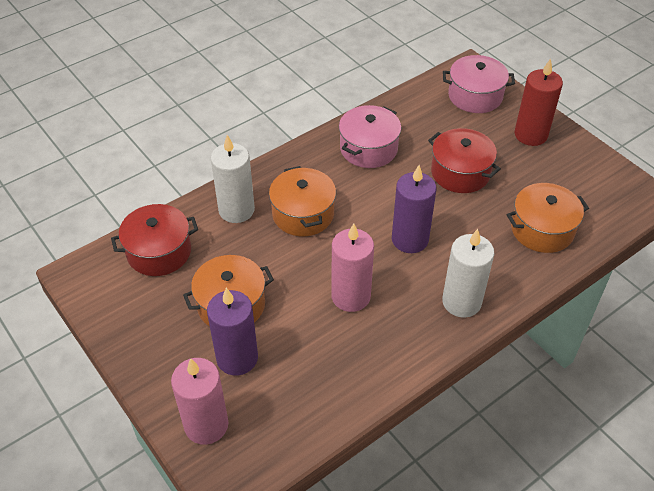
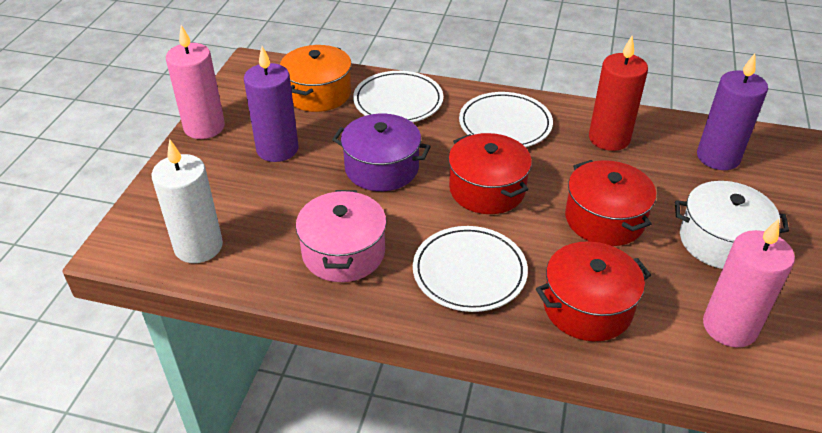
orange pot: 3 -> 1
pink pot: 2 -> 1
purple pot: 0 -> 1
red pot: 2 -> 3
white candle: 2 -> 1
white plate: 0 -> 3
white pot: 0 -> 1

